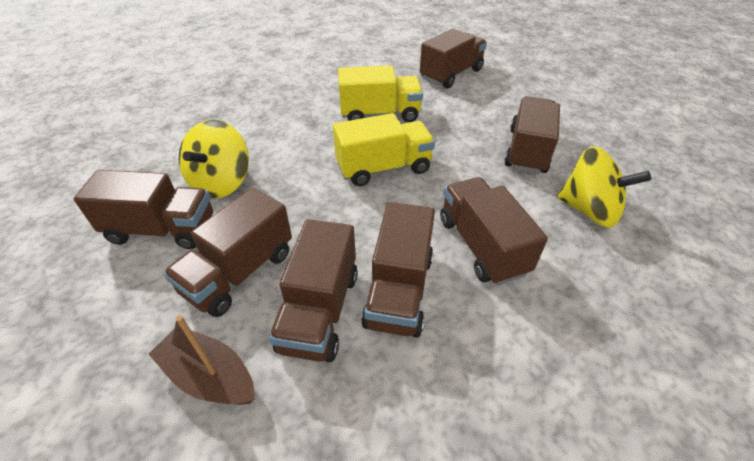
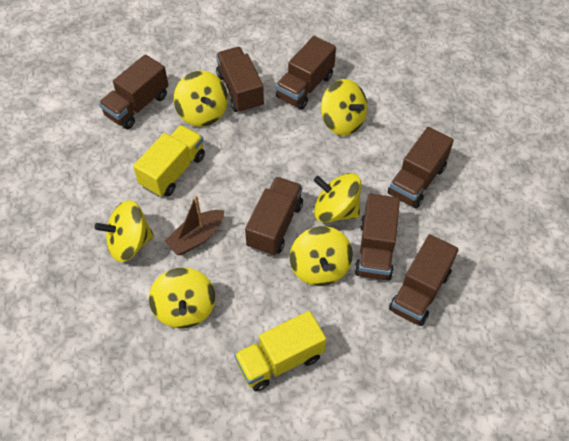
yellow spinning top: 2 -> 6

